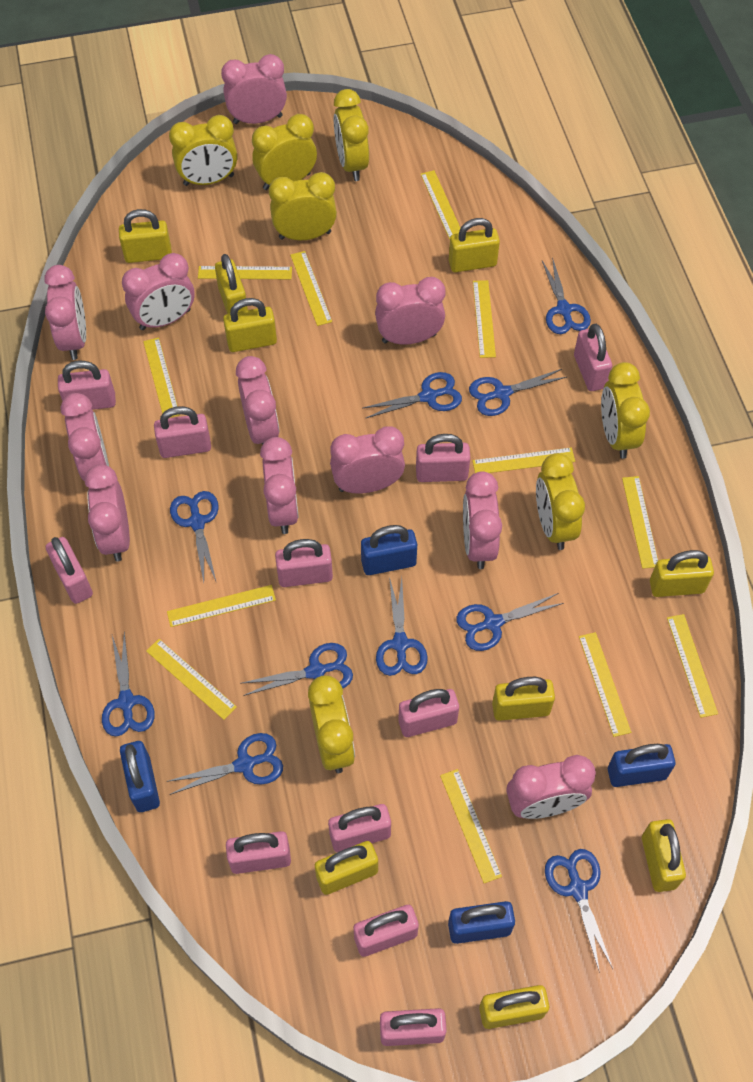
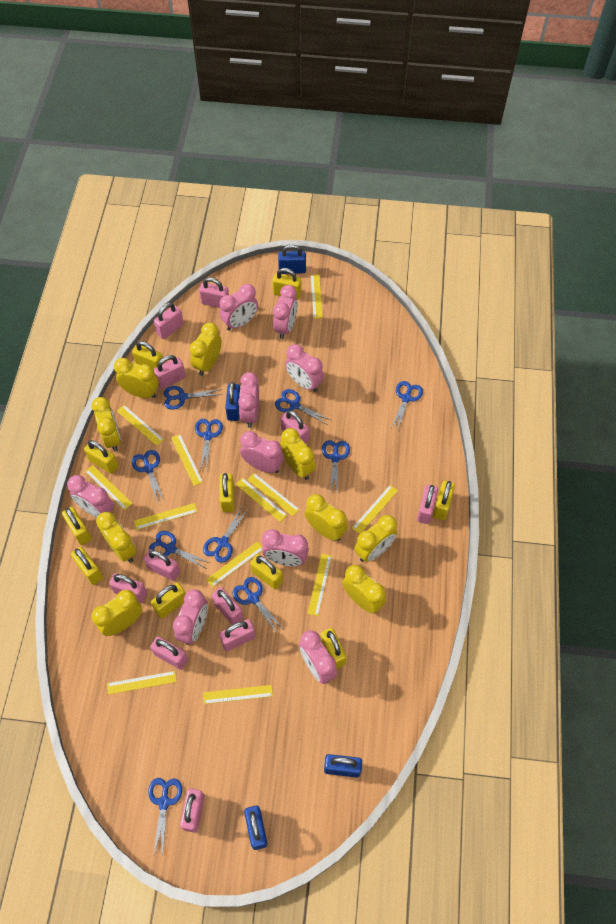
pink clock: 11 -> 9
yellow clock: 7 -> 9
yellow padlock: 9 -> 10

